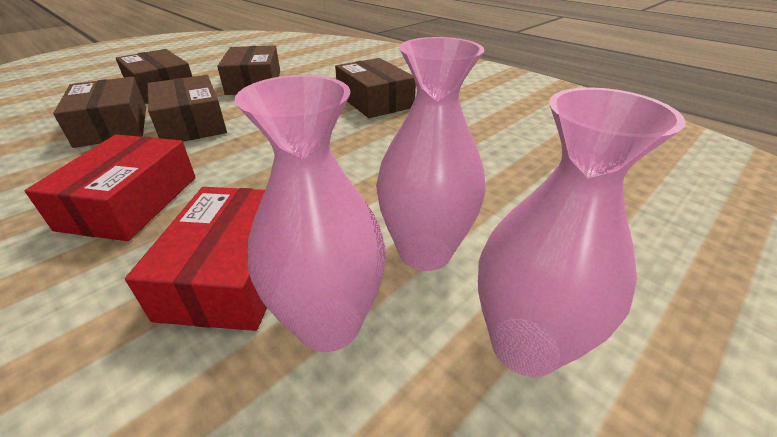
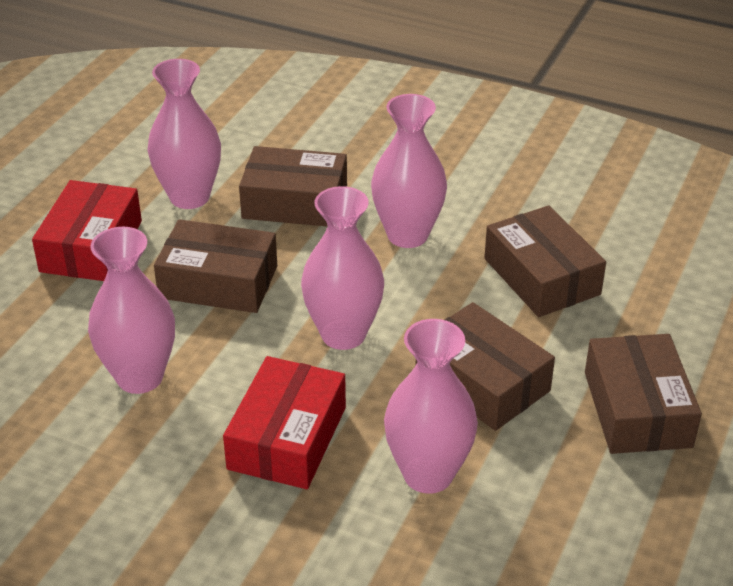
pink vase: 3 -> 5

